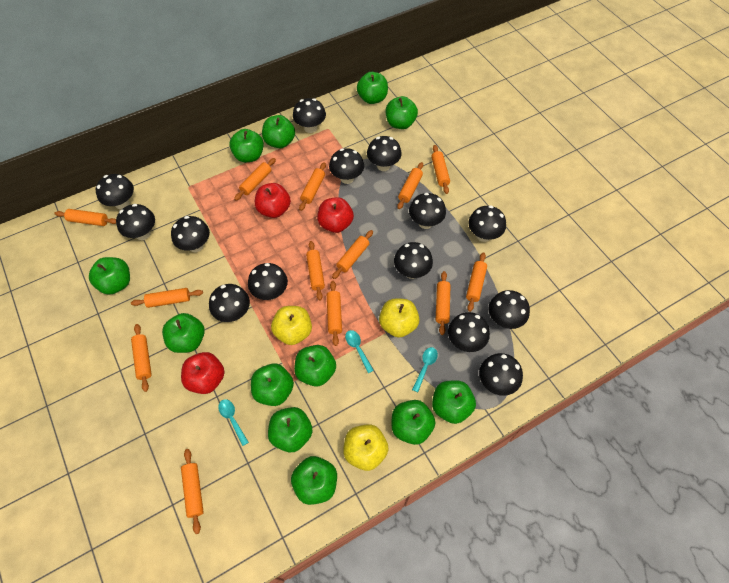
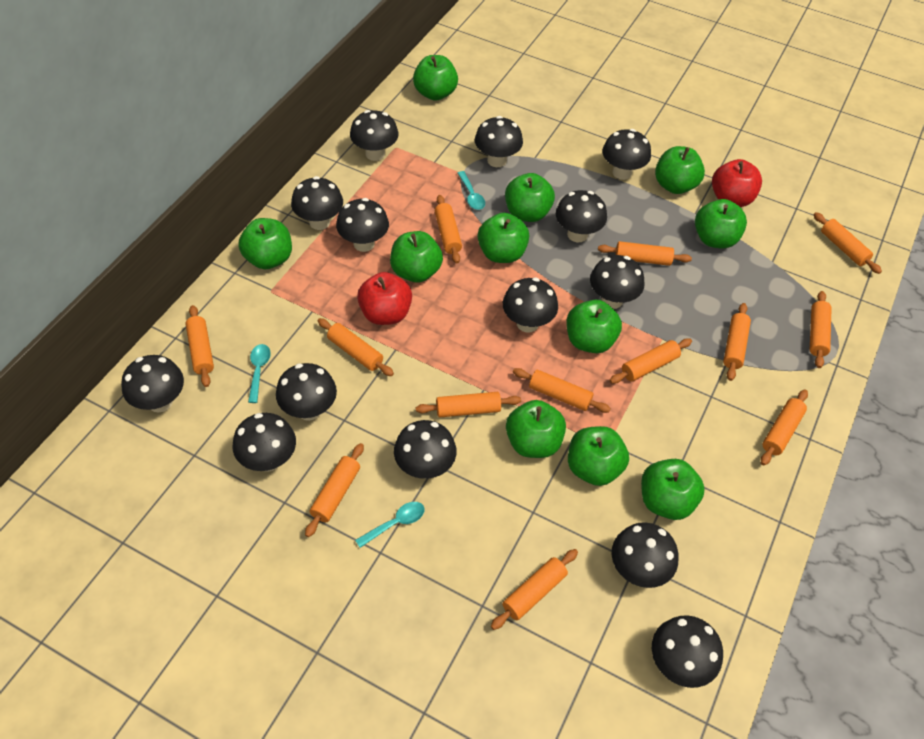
green apple: 12 -> 11
red apple: 3 -> 2
yellow apple: 3 -> 0

